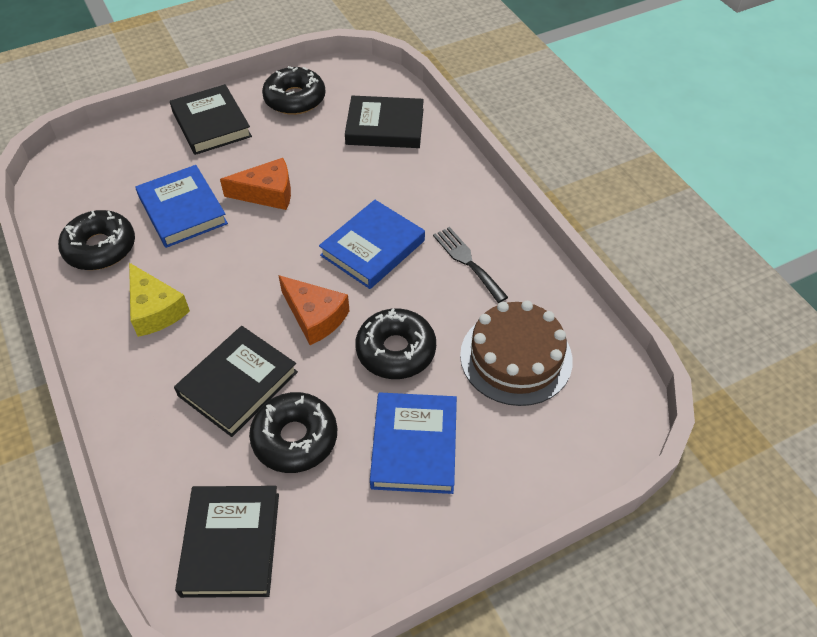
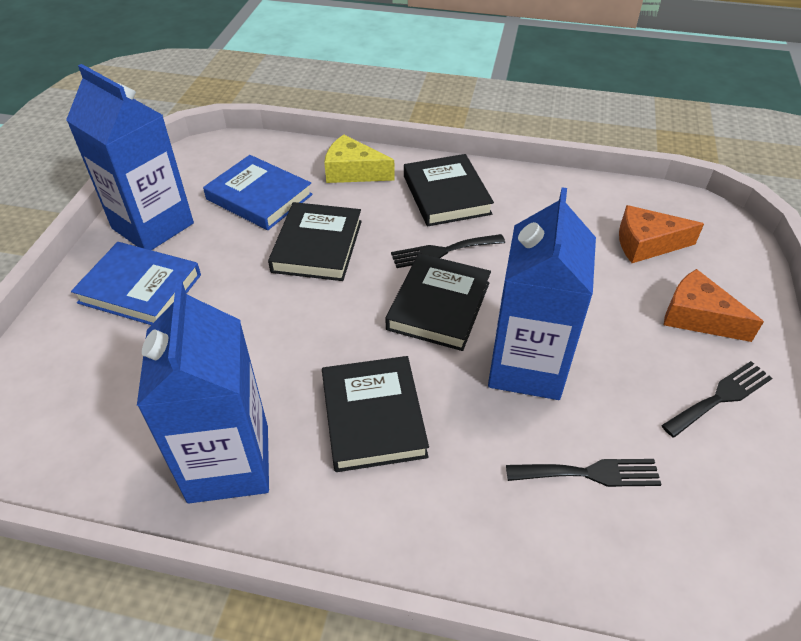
black donut: 4 -> 0
black fork: 1 -> 3
blue book: 3 -> 2
blue carton: 0 -> 3
brown cake: 1 -> 0

